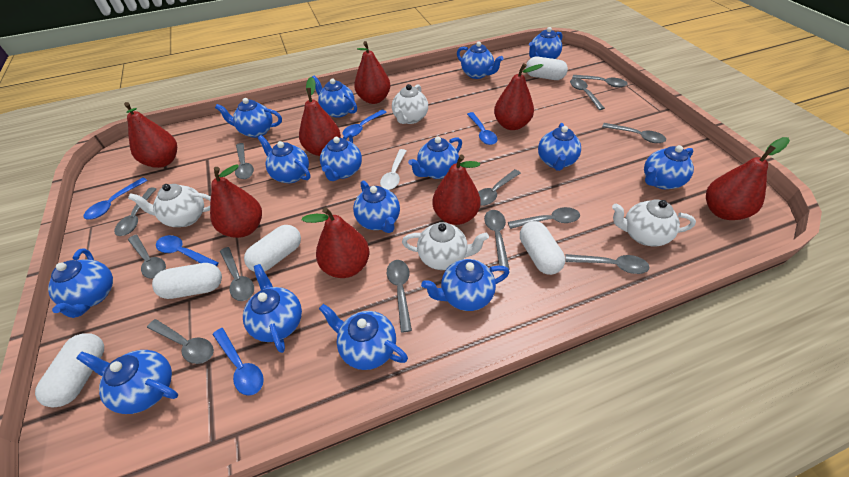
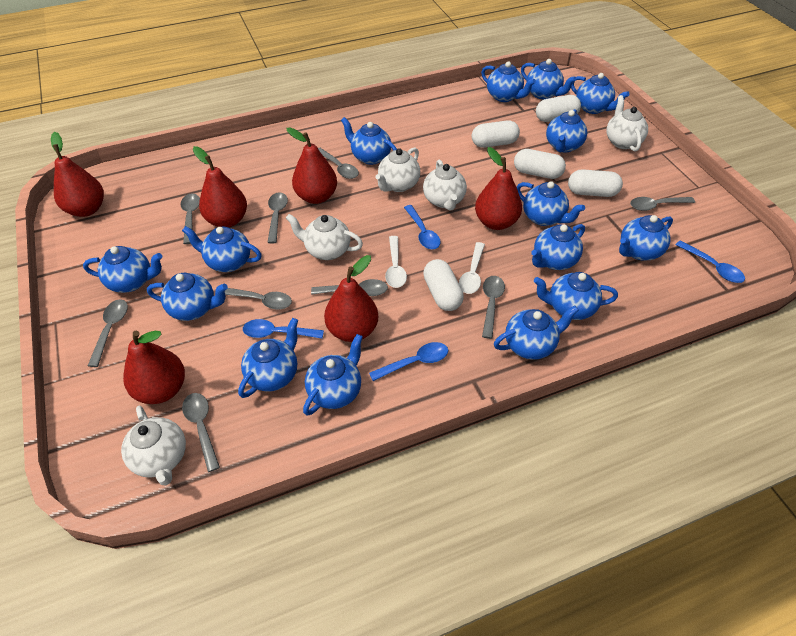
blue spoon: 5 -> 4
grey spoon: 13 -> 9
red pear: 8 -> 6
white spoon: 1 -> 2
white teapot: 4 -> 5

